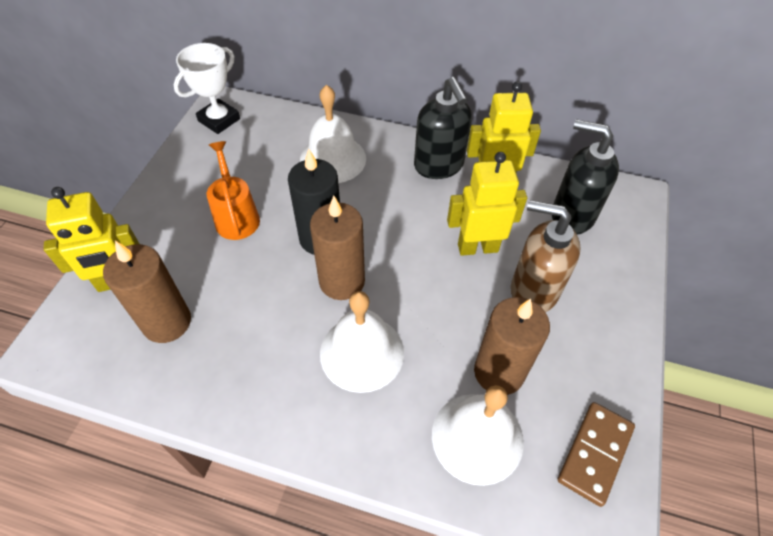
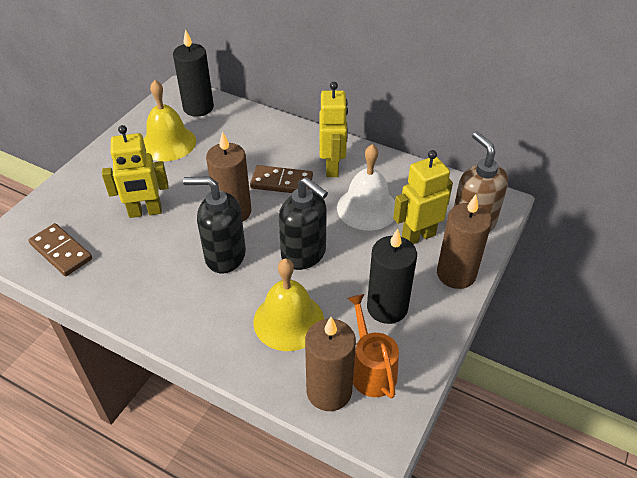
black candle: 1 -> 2
brown domino: 1 -> 2
white bell: 3 -> 1
white trophy: 1 -> 0
yellow bell: 0 -> 2

